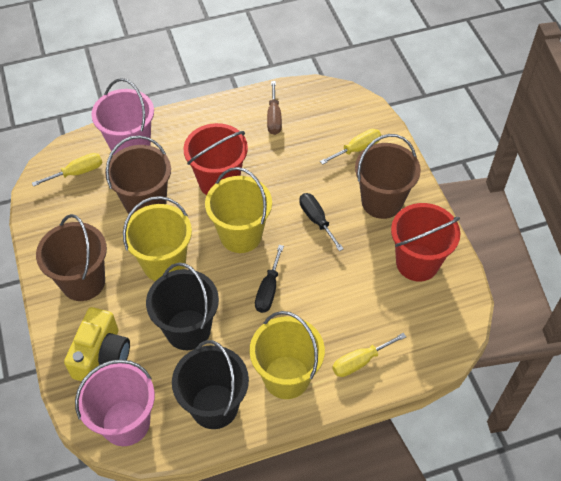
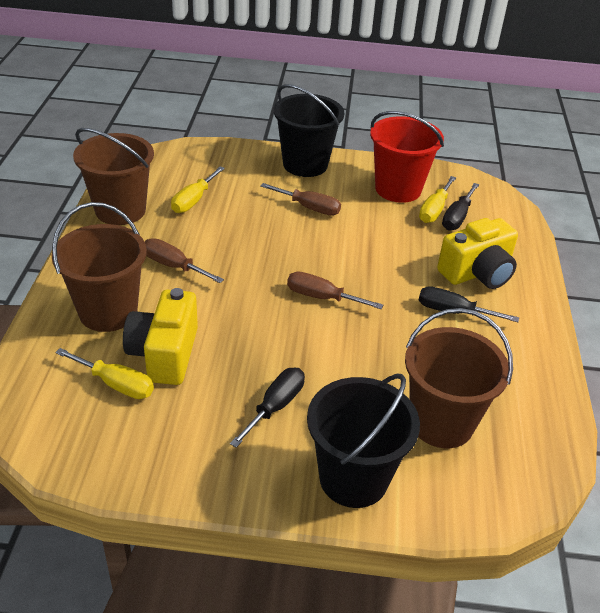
black screwdriver: 2 -> 3
brown screwdriver: 1 -> 3
pink bucket: 2 -> 0
red bucket: 2 -> 1
yellow bucket: 3 -> 0
yellow camera: 1 -> 2

